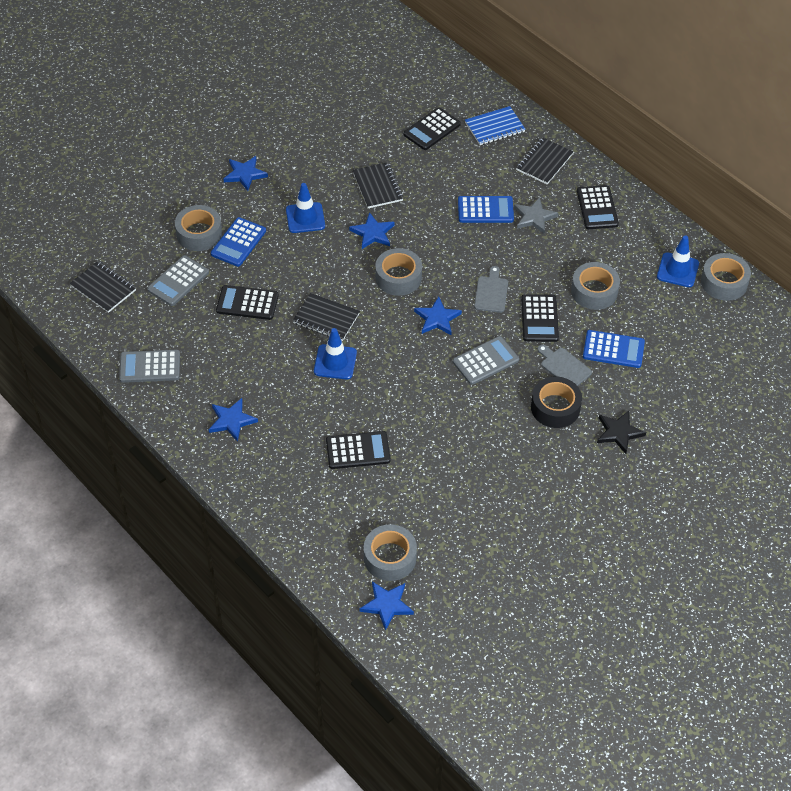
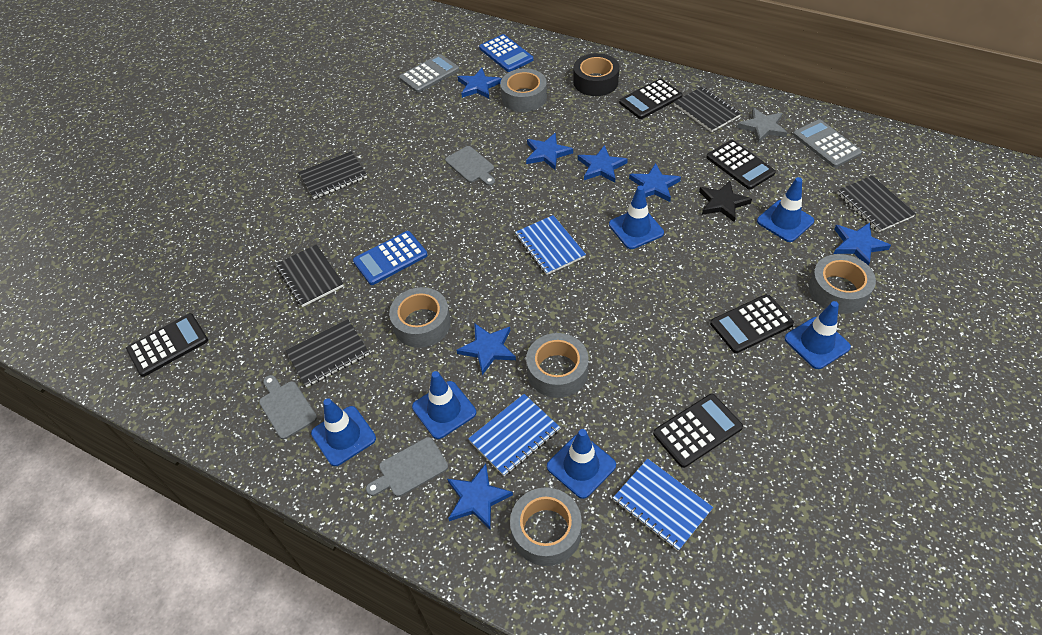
black notebook: 4 -> 5
blue calculator: 3 -> 2
blue notebook: 1 -> 3
blue star: 5 -> 7
blue traffic cone: 3 -> 6
grey calculator: 3 -> 2
grey cutting board: 2 -> 3

